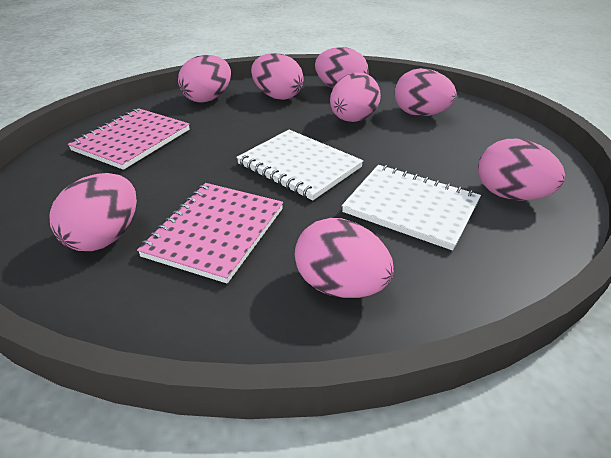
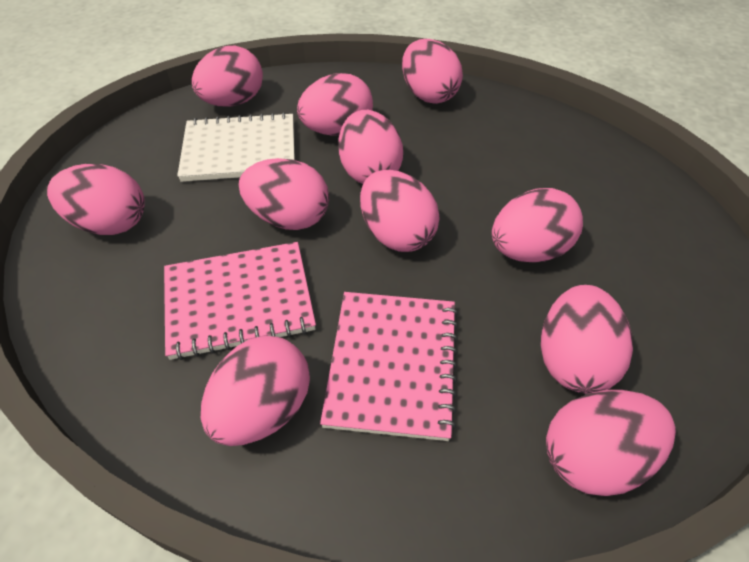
pink egg: 8 -> 11
white notebook: 2 -> 1

